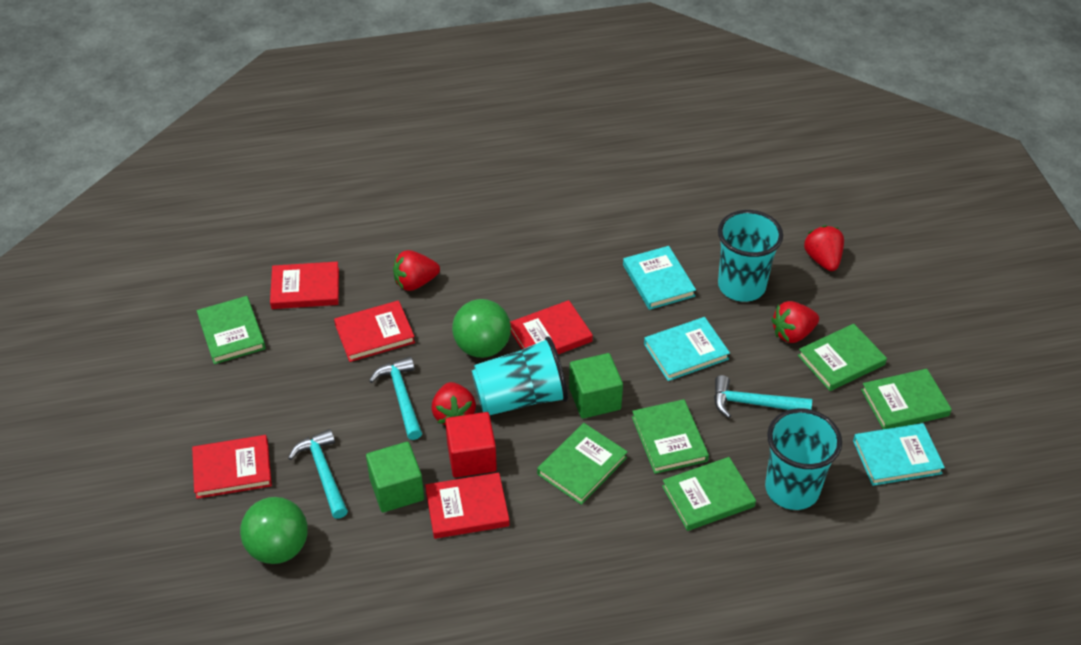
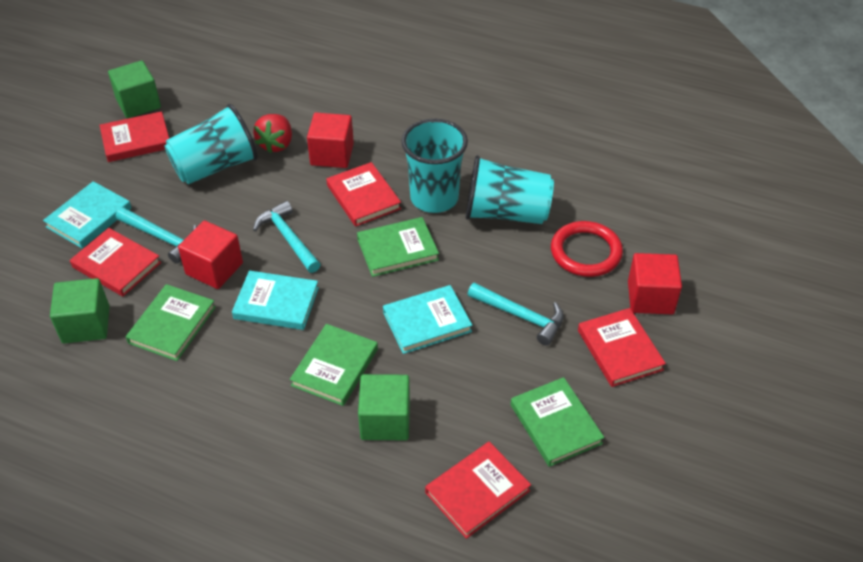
green ball: 2 -> 0
green book: 6 -> 4
green cube: 2 -> 3
red cube: 1 -> 3
red ring: 0 -> 1
red strawberry: 4 -> 1

